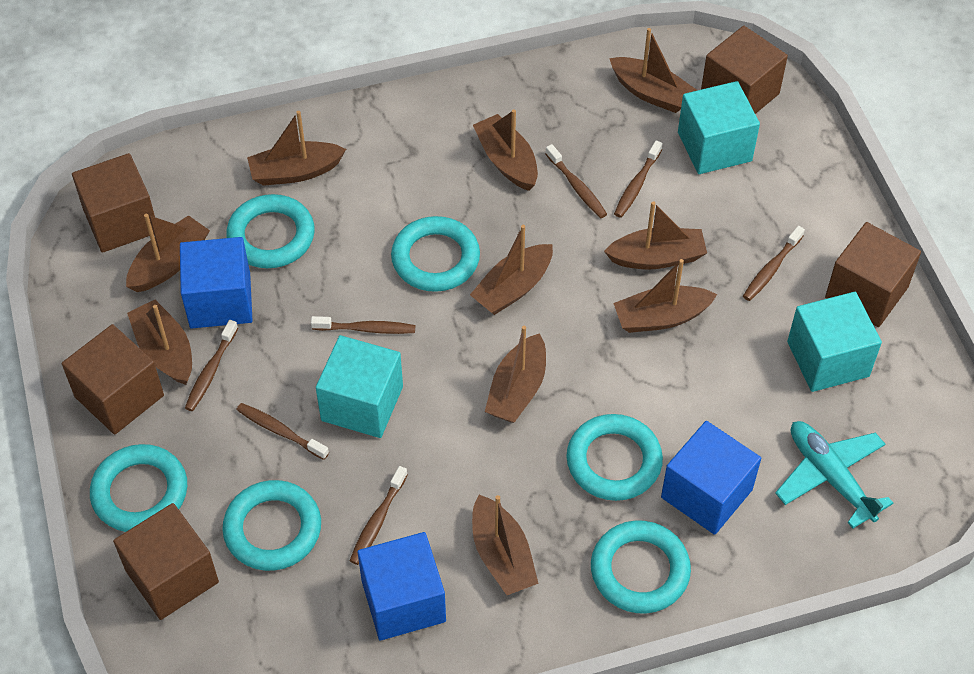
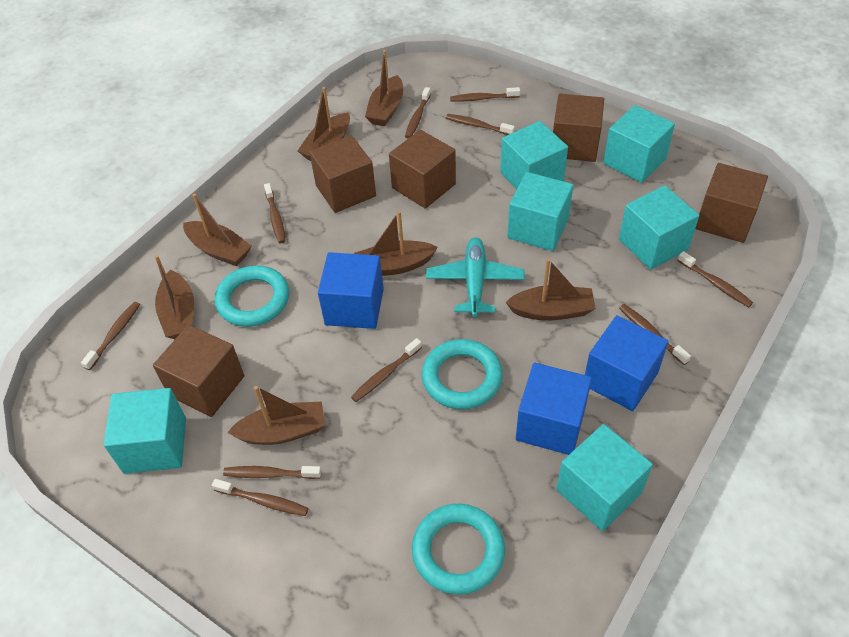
brown boat: 10 -> 7
brown toothbrush: 7 -> 10
turquoise cube: 3 -> 6
turquoise ring: 6 -> 3

